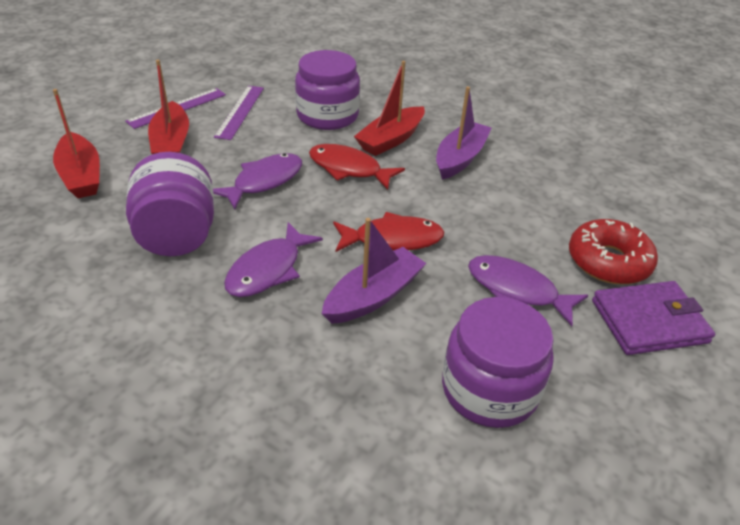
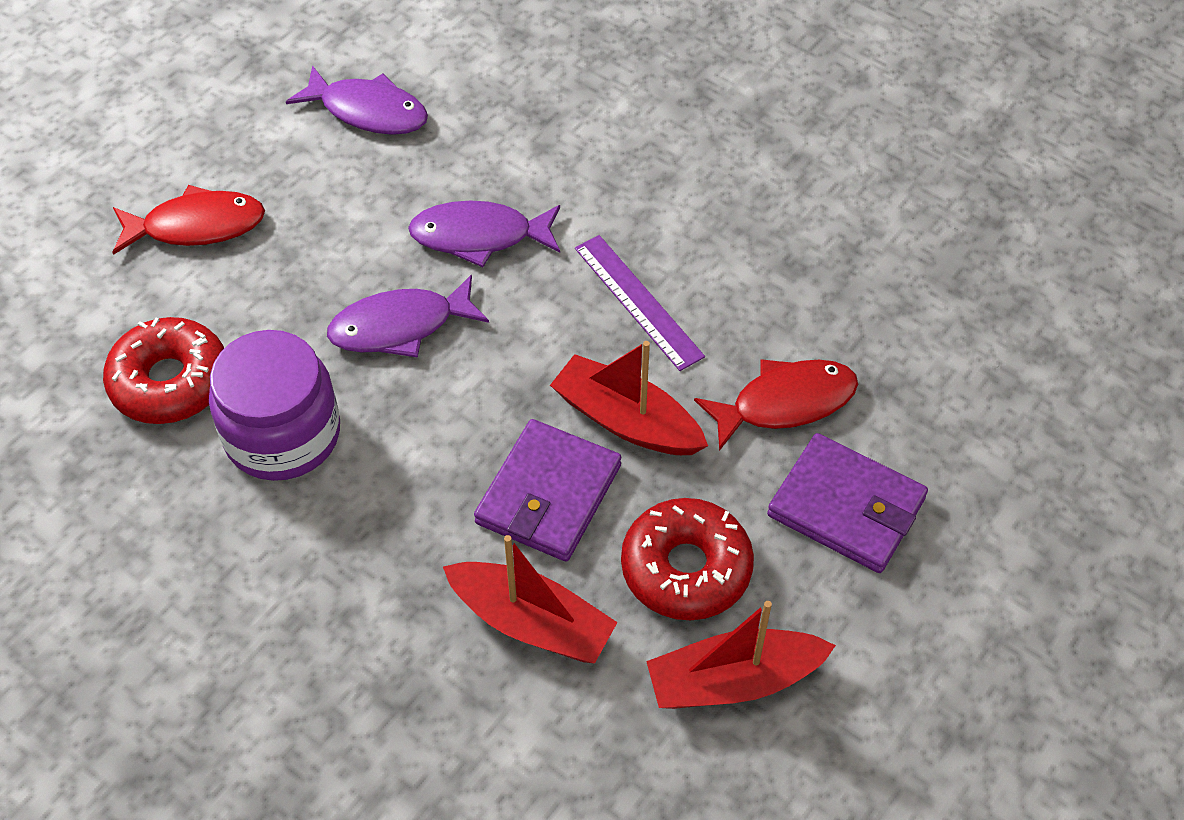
purple boat: 2 -> 0
purple jar: 3 -> 1
purple ruler: 2 -> 1
purple wallet: 1 -> 2
red donut: 1 -> 2

